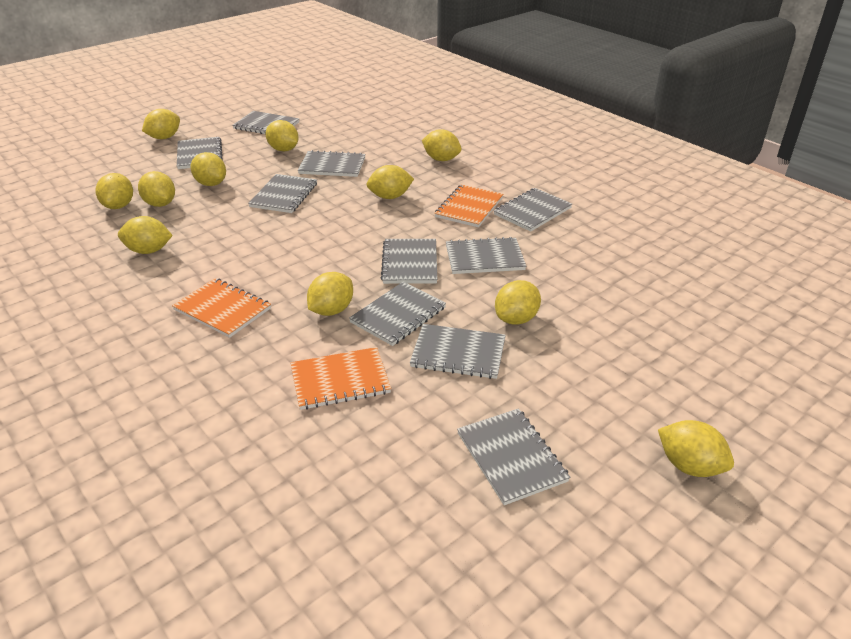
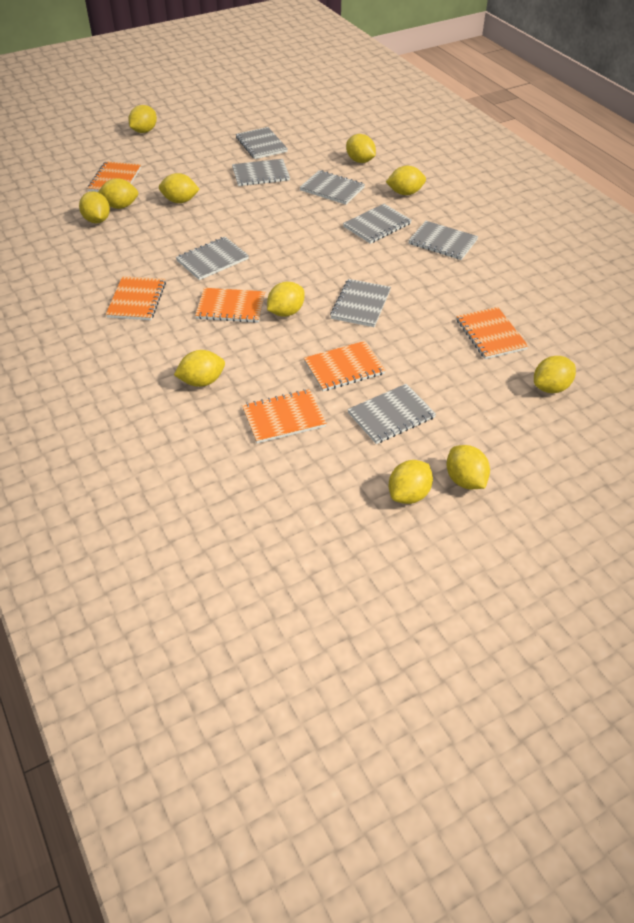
grey notebook: 10 -> 8
orange notebook: 3 -> 6

